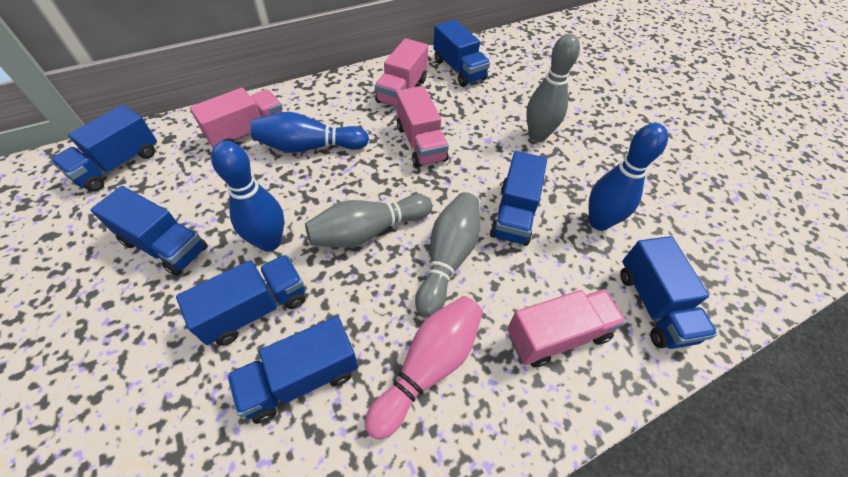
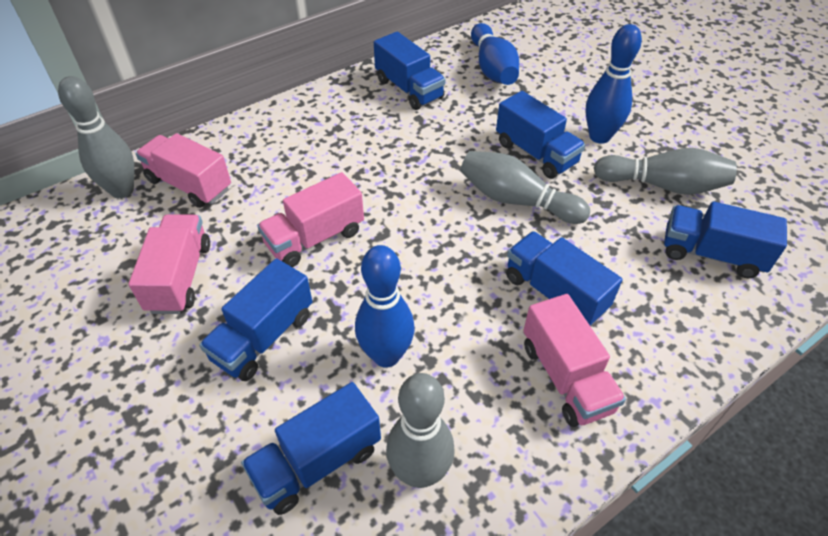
blue truck: 7 -> 6
grey bowling pin: 3 -> 4
pink bowling pin: 1 -> 0

